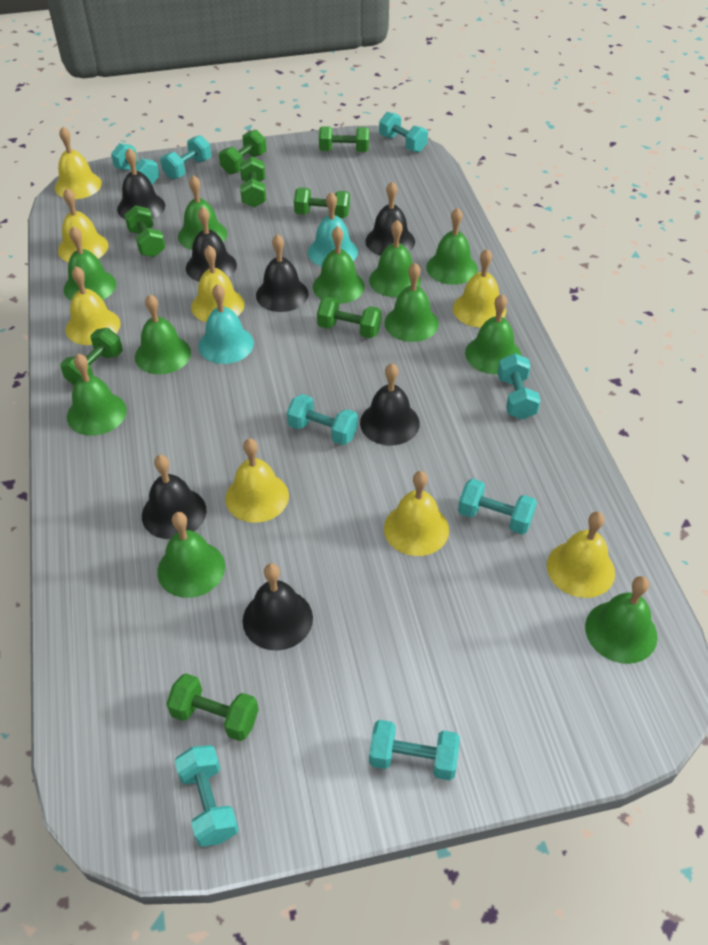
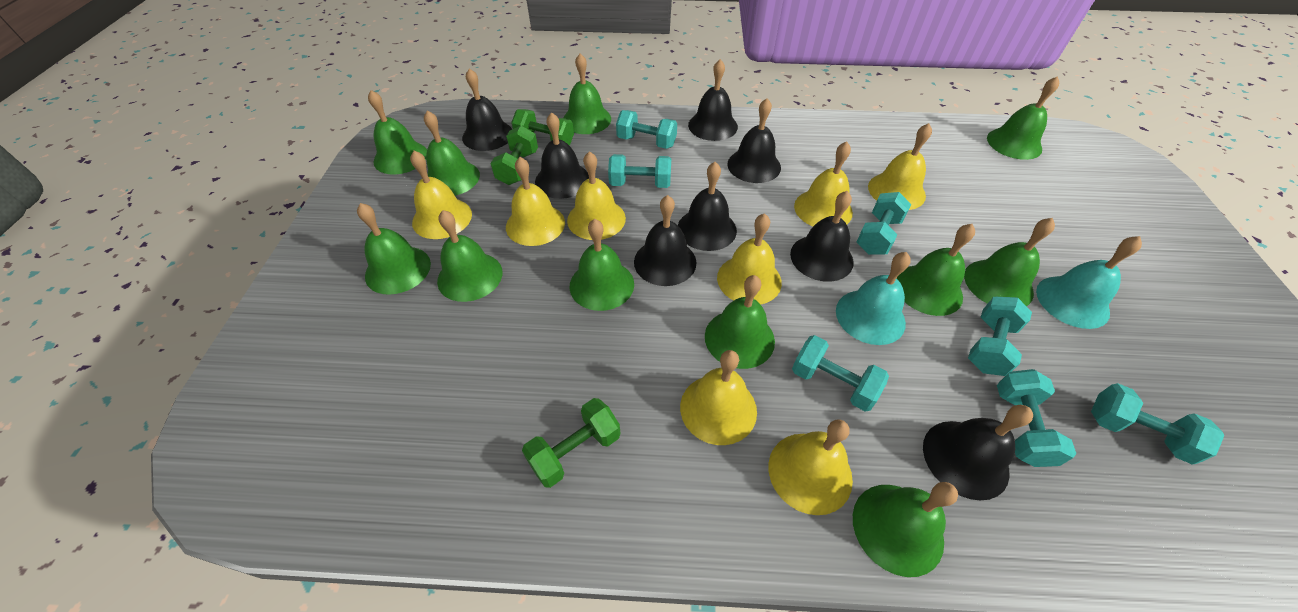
black bell: 7 -> 8
green dumbbell: 8 -> 3
turquoise dumbbell: 8 -> 7

